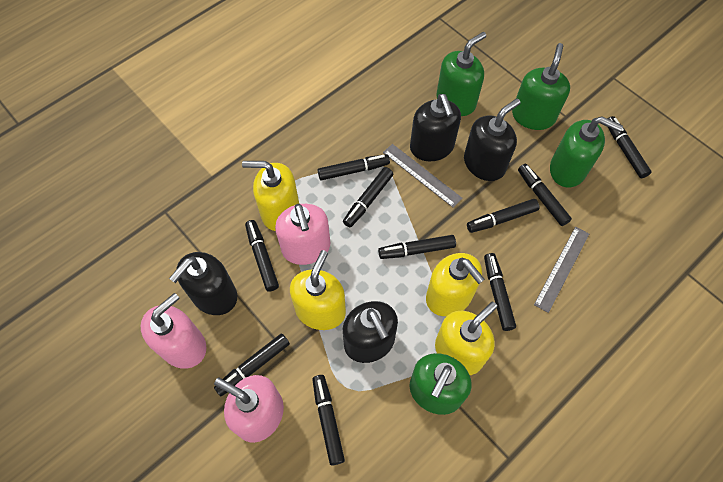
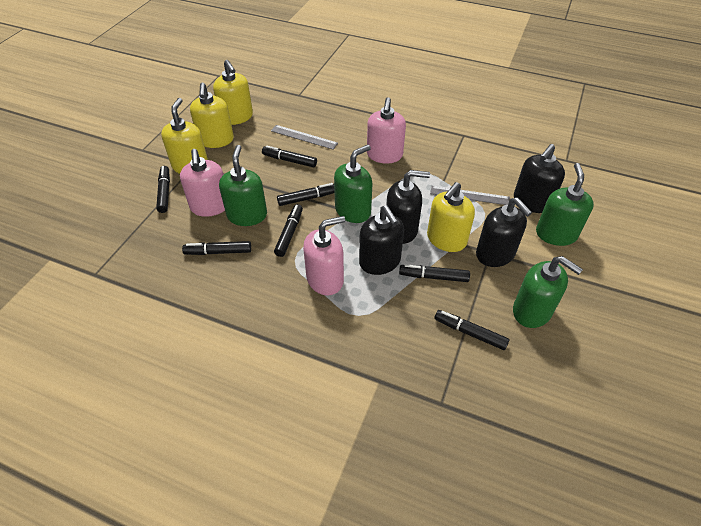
black marker: 10 -> 7

